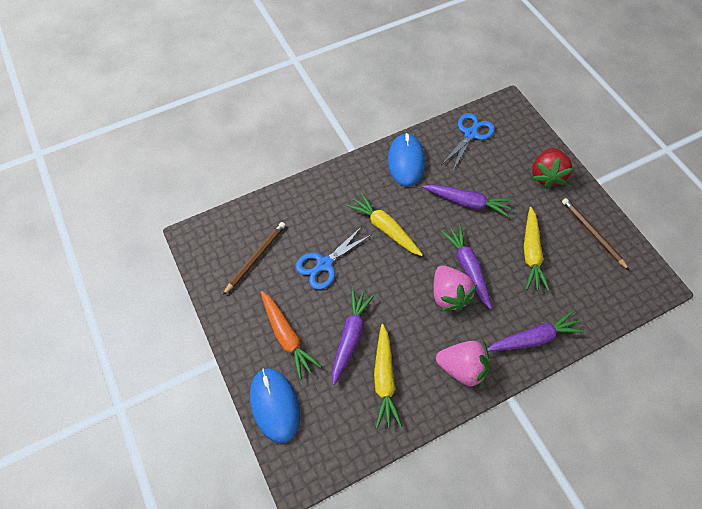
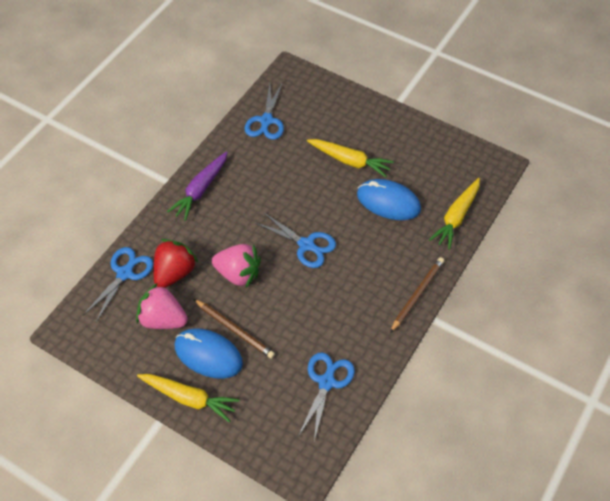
blue scissors: 2 -> 4
orange carrot: 1 -> 0
purple carrot: 4 -> 1

